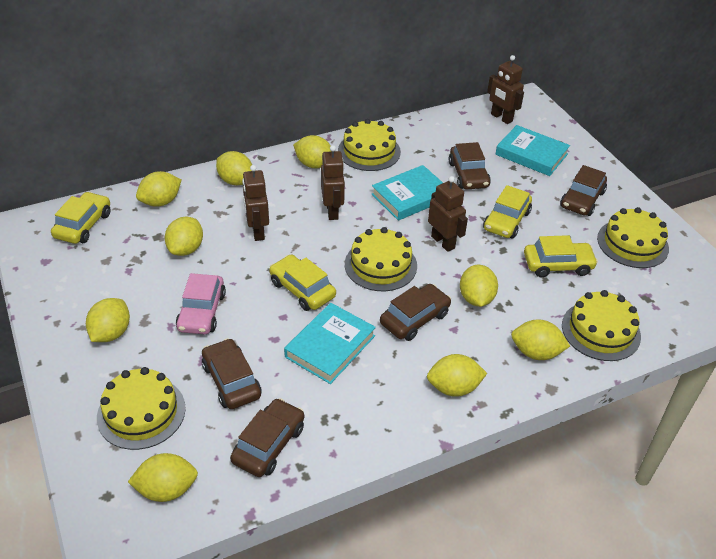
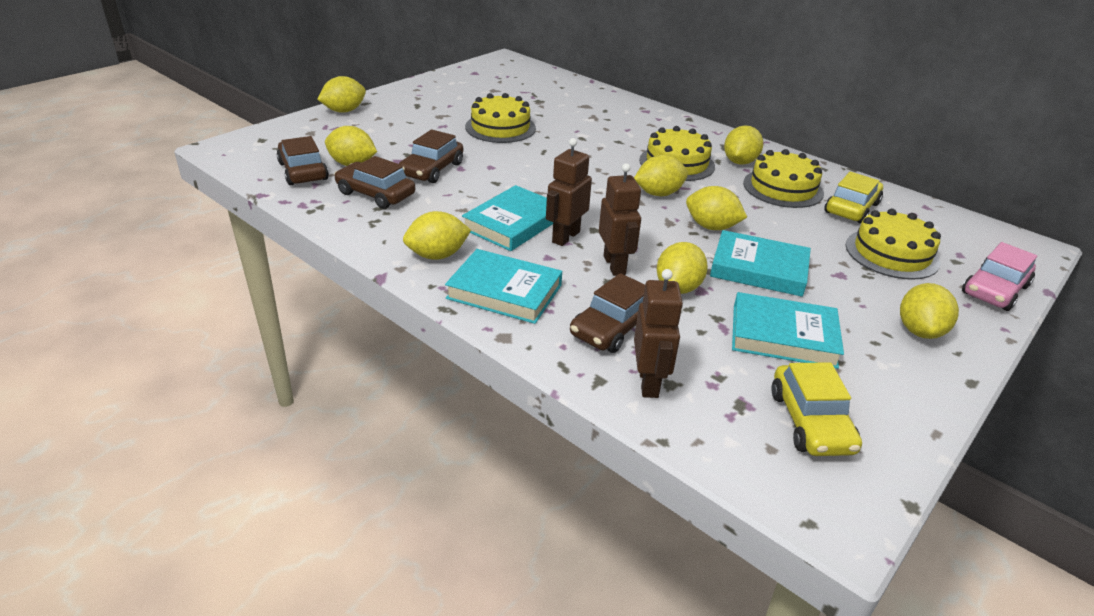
brown car: 5 -> 4
brown robot: 4 -> 3
turquoise book: 3 -> 4
yellow cake: 5 -> 4
yellow car: 4 -> 2
yellow lemon: 9 -> 8

